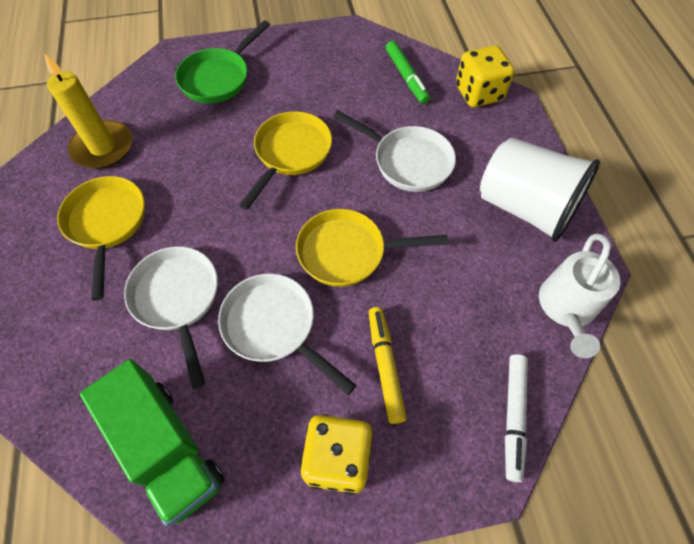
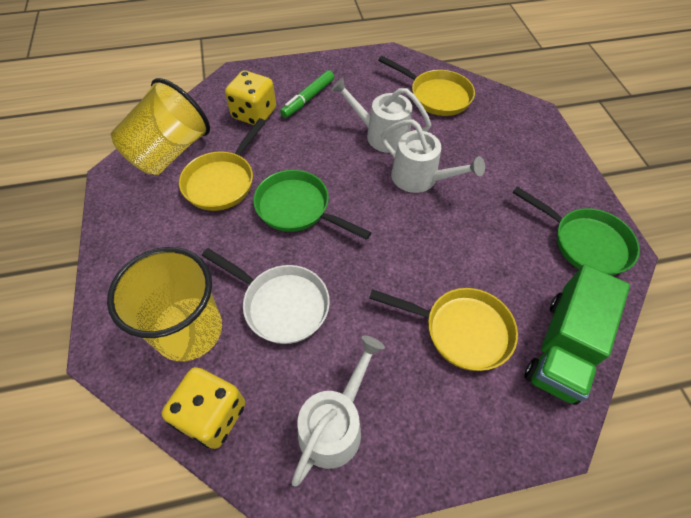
green pan: 1 -> 2
white cup: 1 -> 0
white marker: 1 -> 0
white pan: 3 -> 1
white watering can: 1 -> 3
yellow candle: 1 -> 0
yellow cup: 0 -> 2
yellow marker: 1 -> 0

